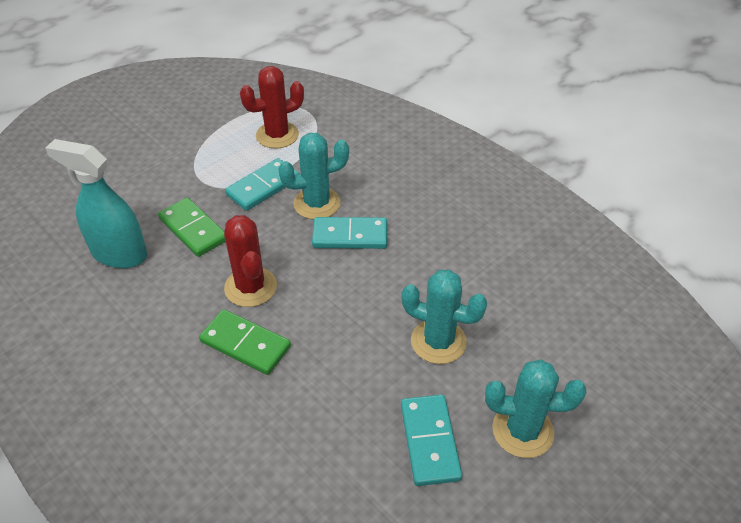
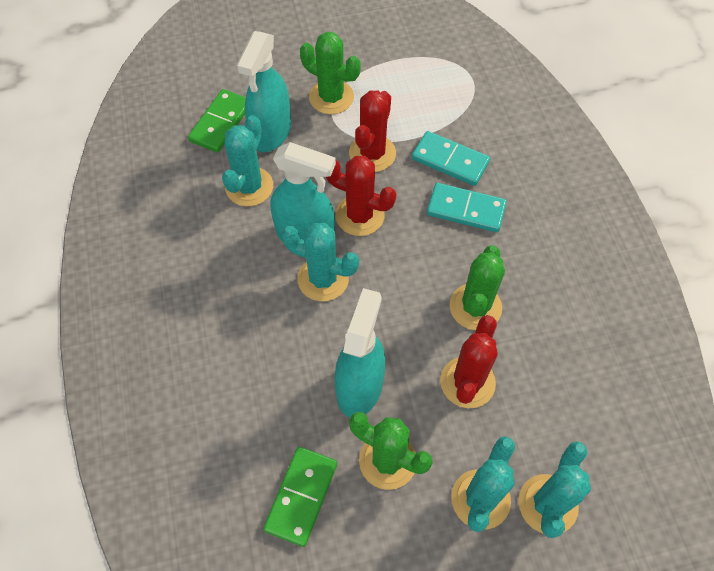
green cactus: 0 -> 3
red cactus: 2 -> 3
turquoise cactus: 3 -> 4
turquoise domino: 3 -> 2
turquoise spray bottle: 1 -> 3

